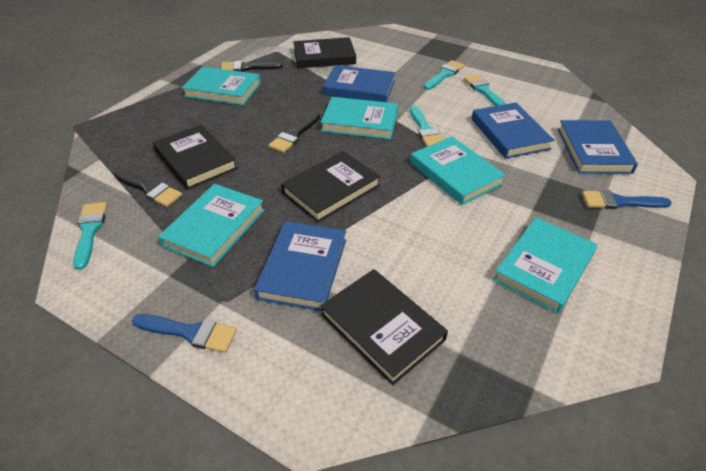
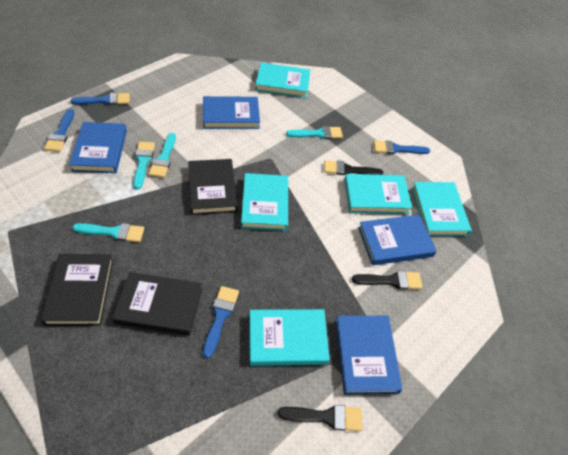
black book: 4 -> 3
blue brush: 2 -> 4

